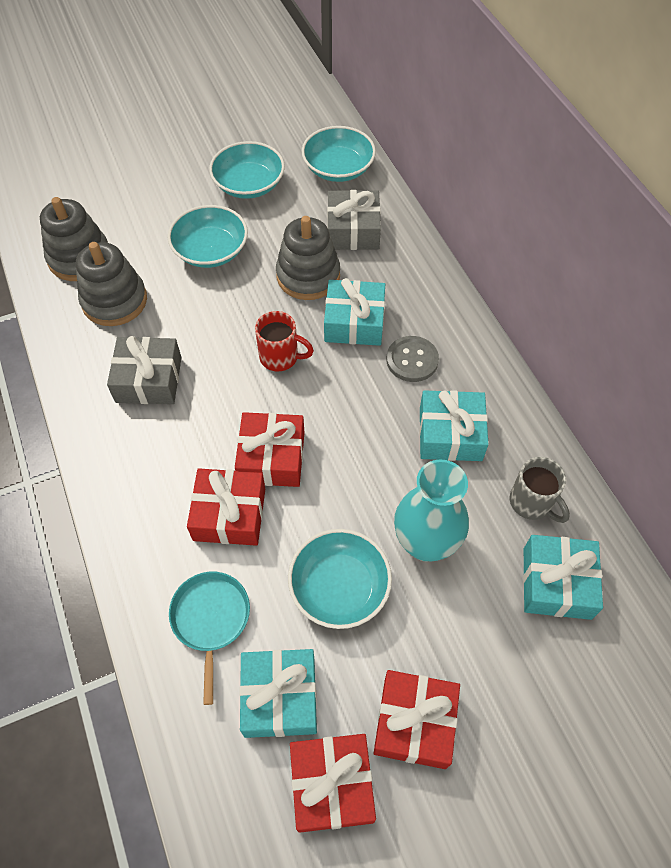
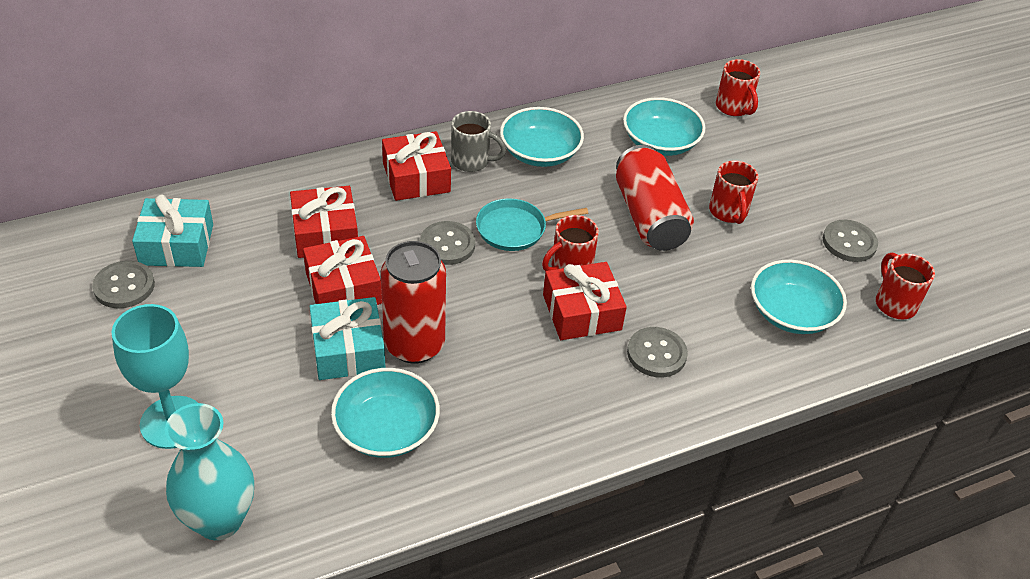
grey button: 1 -> 4
grey gift: 2 -> 0
grey stacking toy: 3 -> 0
red can: 0 -> 2
red mug: 1 -> 4
turquoise gift: 4 -> 2
turquoise goblet: 0 -> 1

